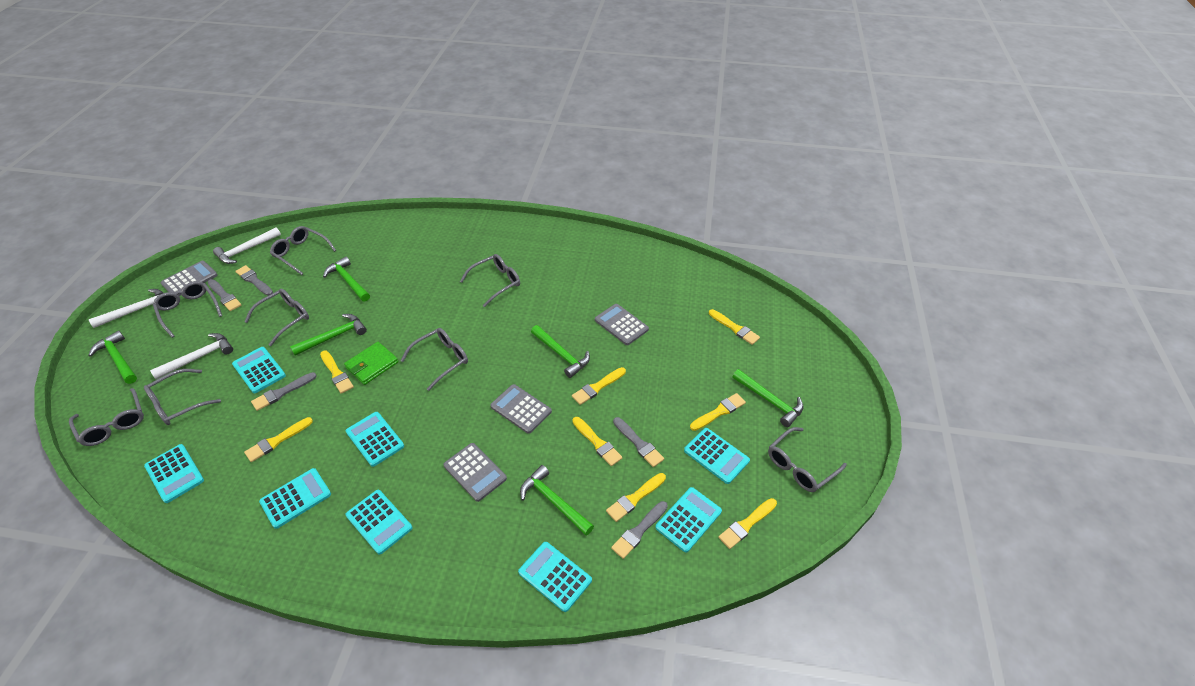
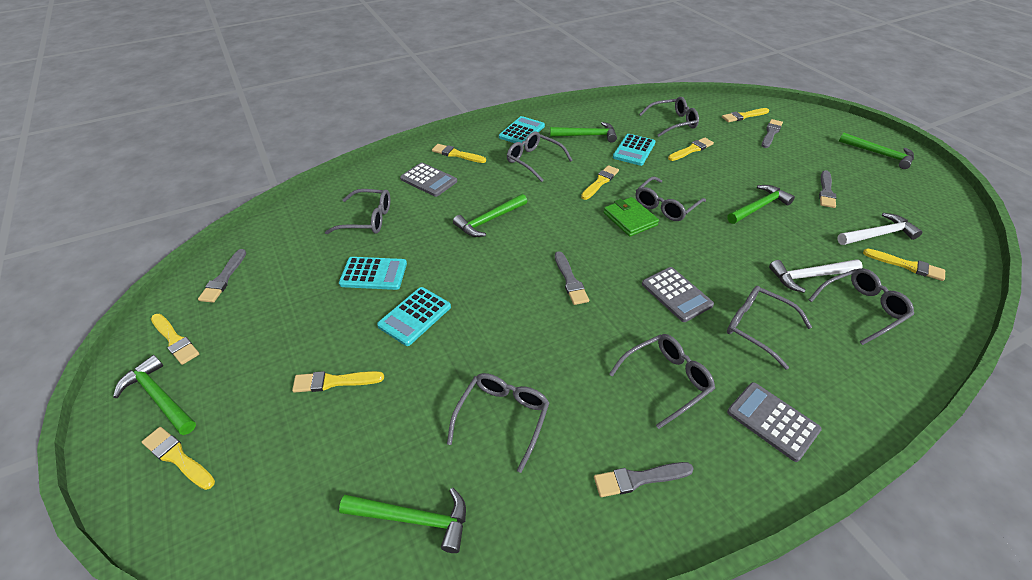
grey calculator: 4 -> 3
turquoise calculator: 8 -> 4
white hammer: 3 -> 2

